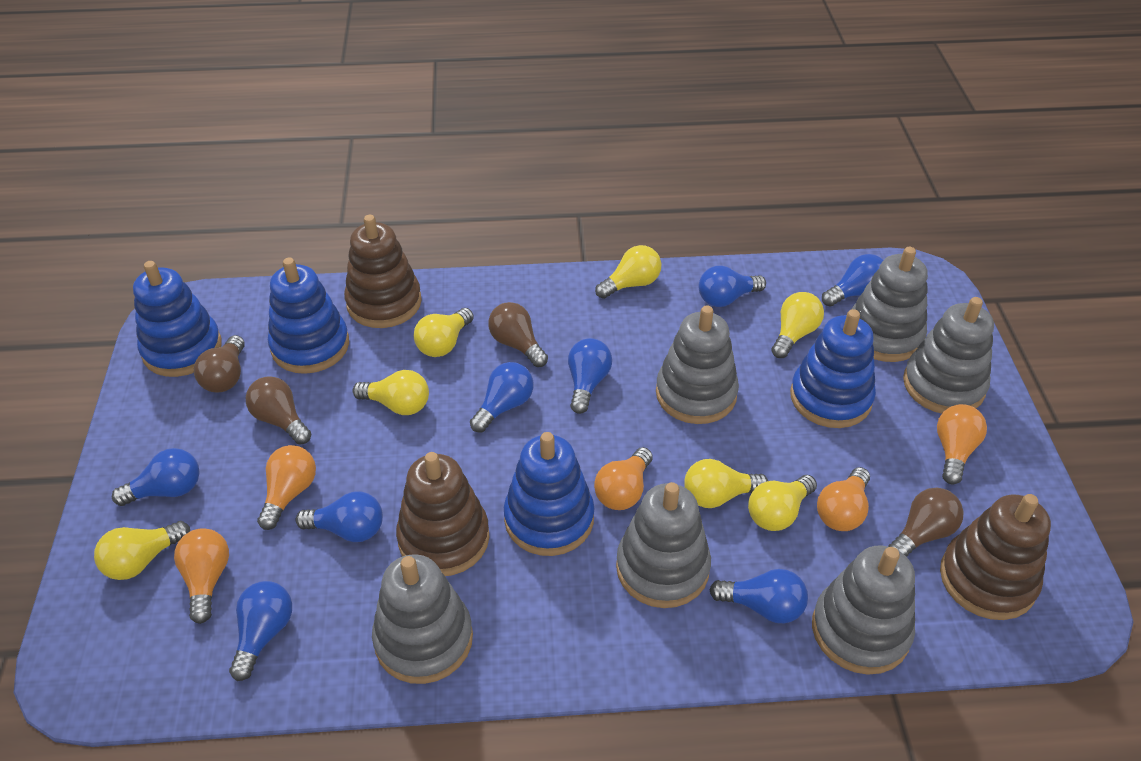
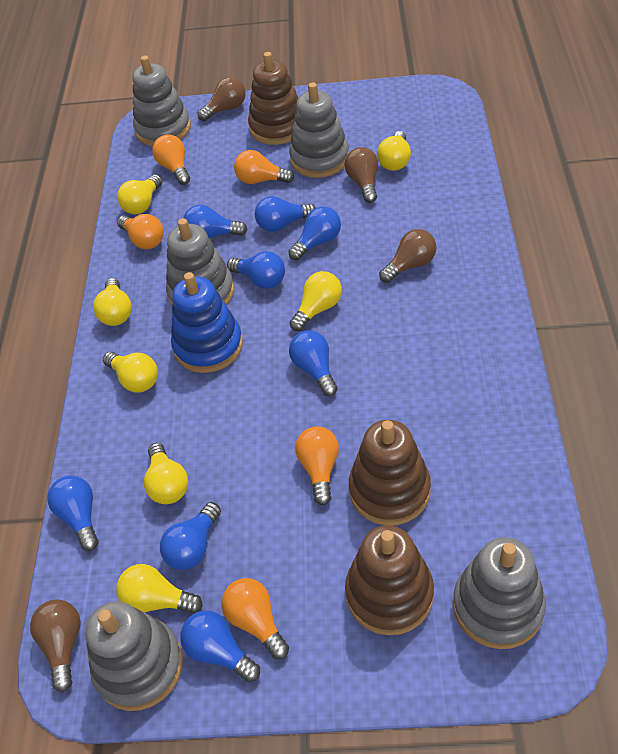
blue stacking toy: 4 -> 1
grey stacking toy: 6 -> 5

